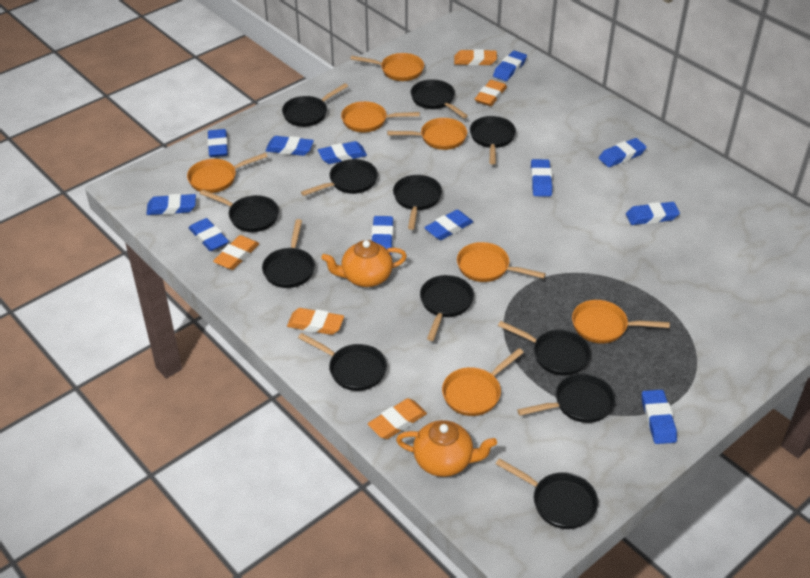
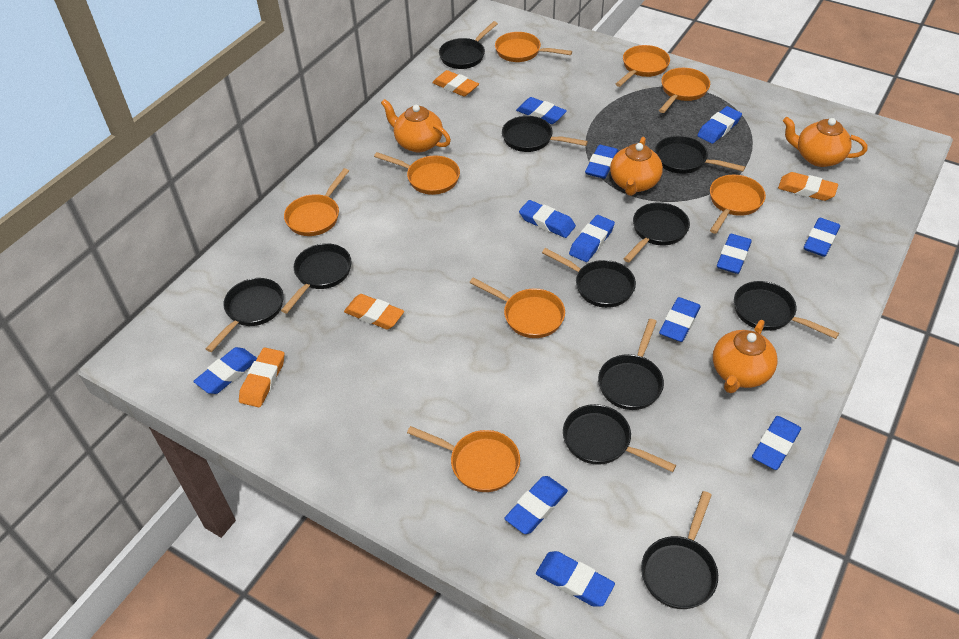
black pan: 12 -> 11
orange eraser: 5 -> 4
orange pan: 7 -> 8
orange teapot: 2 -> 4

